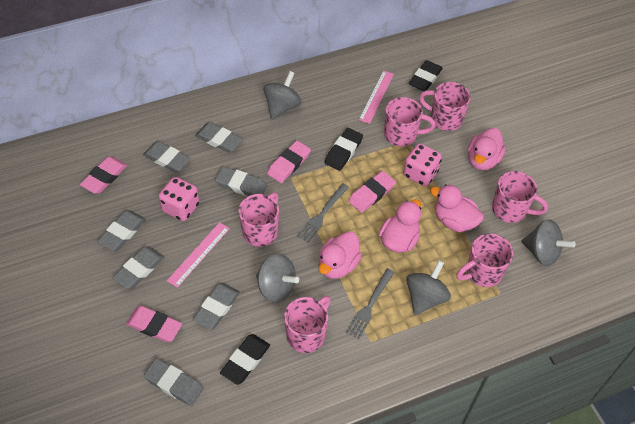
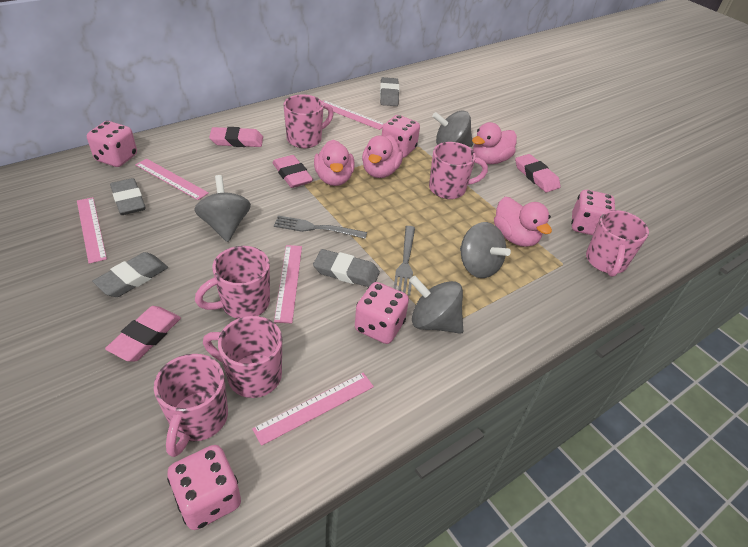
black eraser: 3 -> 0
grey eraser: 7 -> 4
pink dice: 2 -> 5
pink ruler: 2 -> 5

